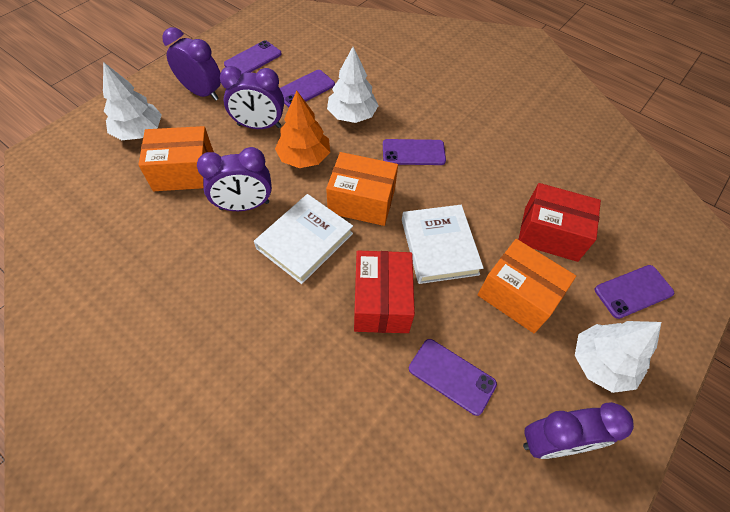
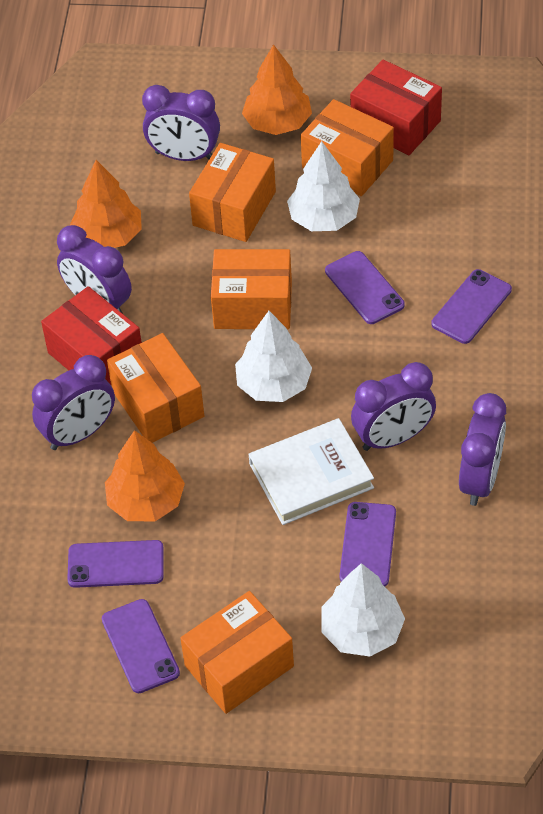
orange box: 3 -> 5
orange tree: 1 -> 3
purple clock: 4 -> 5
white book: 2 -> 1

